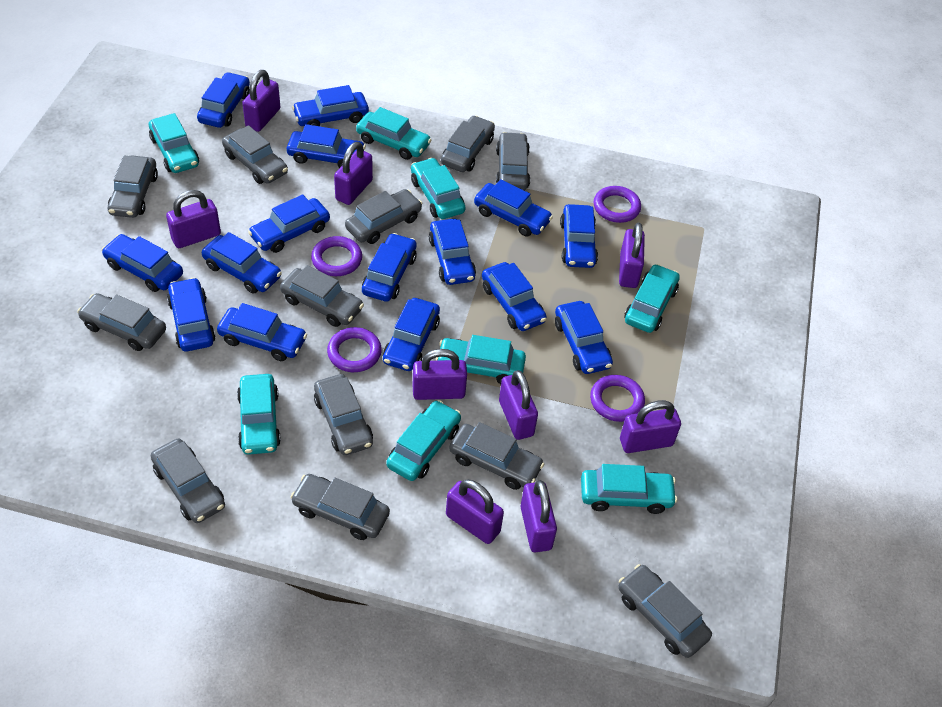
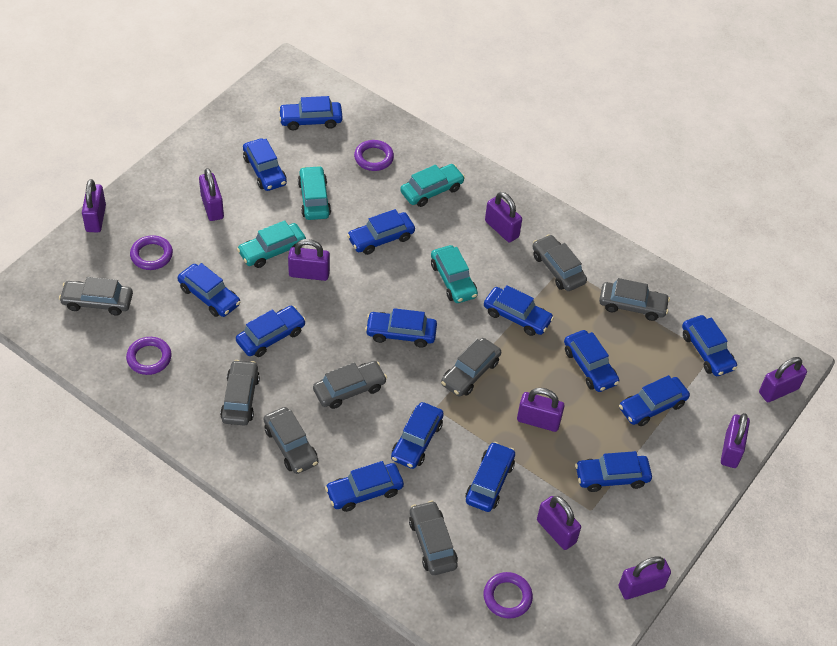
blue car: 15 -> 14
grey car: 12 -> 8
turquoise car: 8 -> 4

